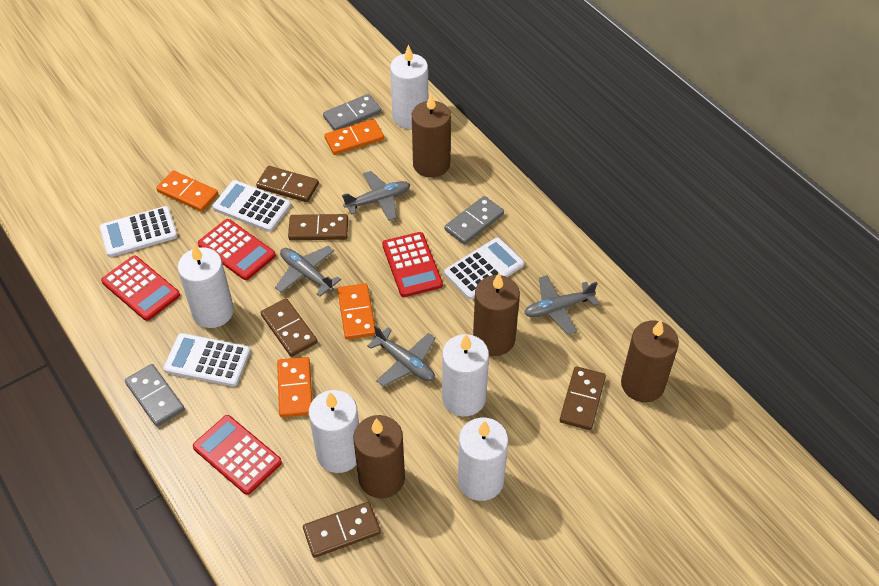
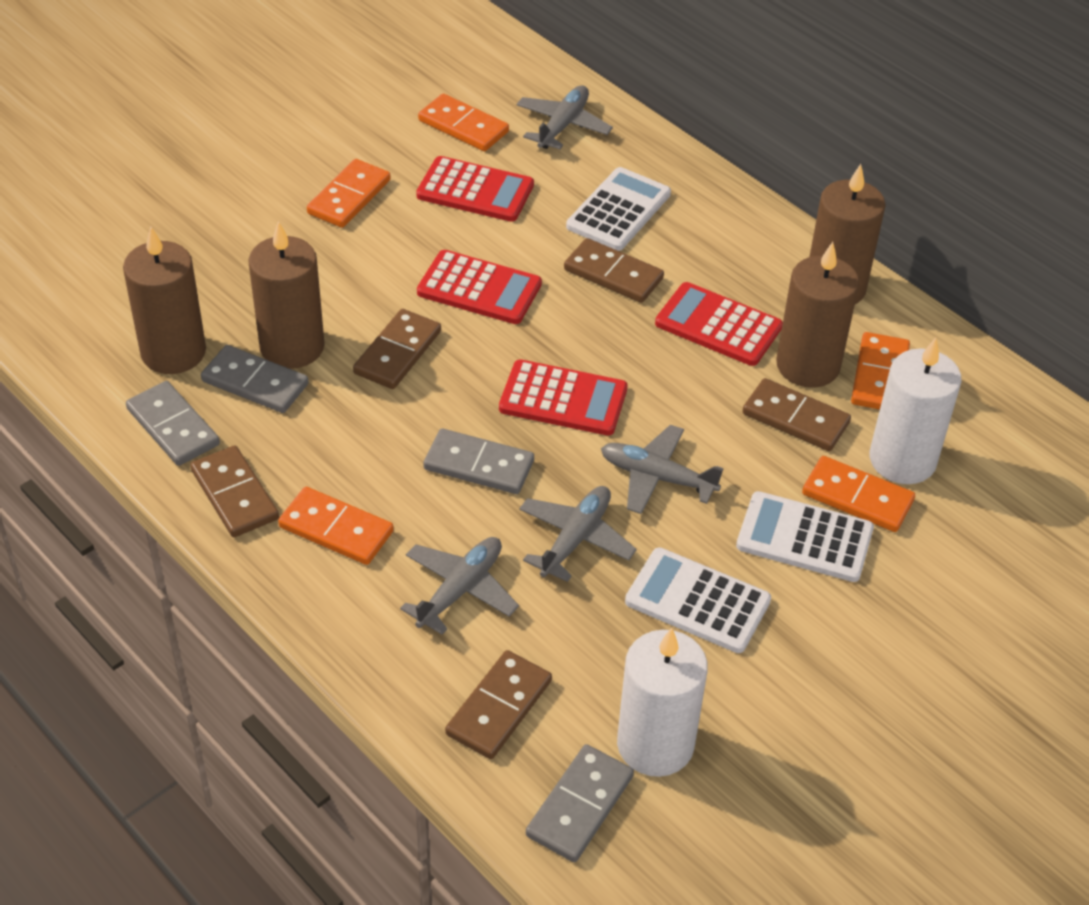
grey domino: 3 -> 4
orange domino: 4 -> 5
white calculator: 4 -> 3
white candle: 5 -> 2

